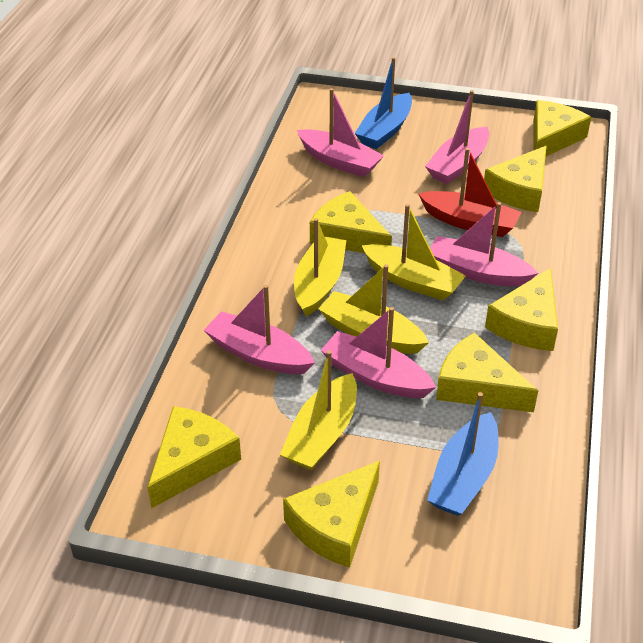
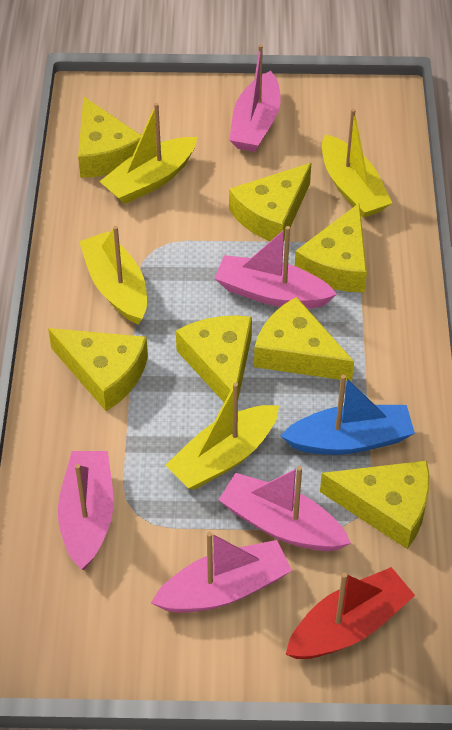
blue boat: 2 -> 1

